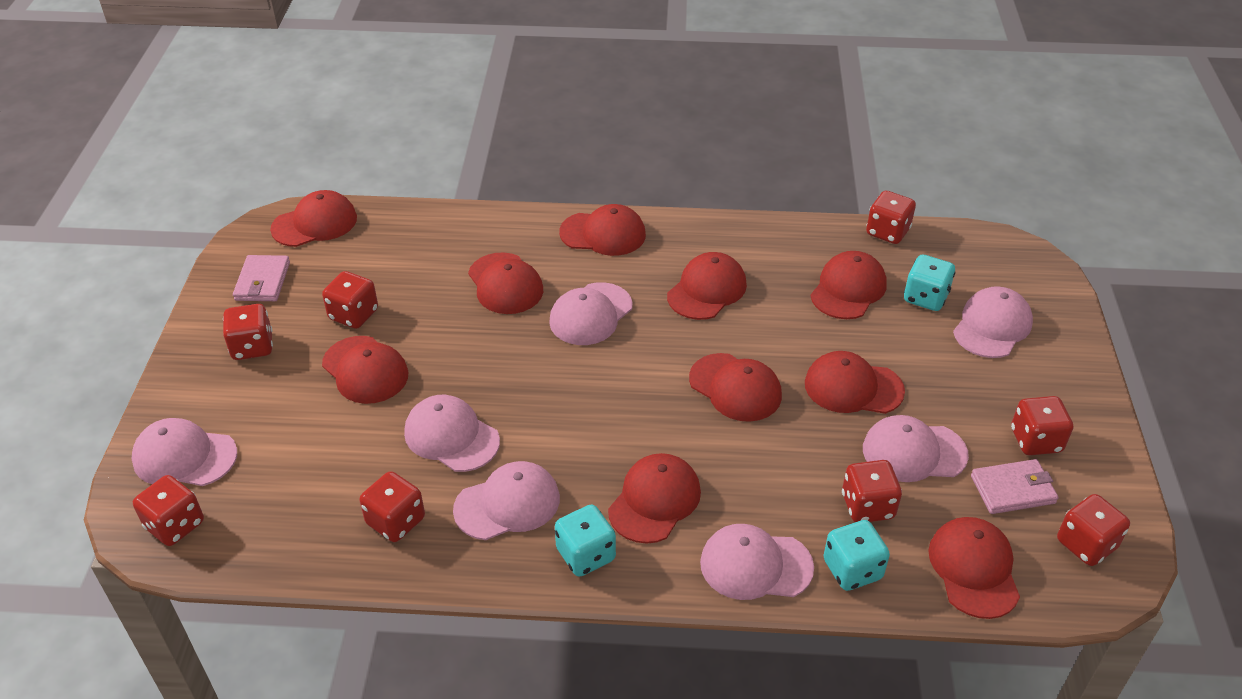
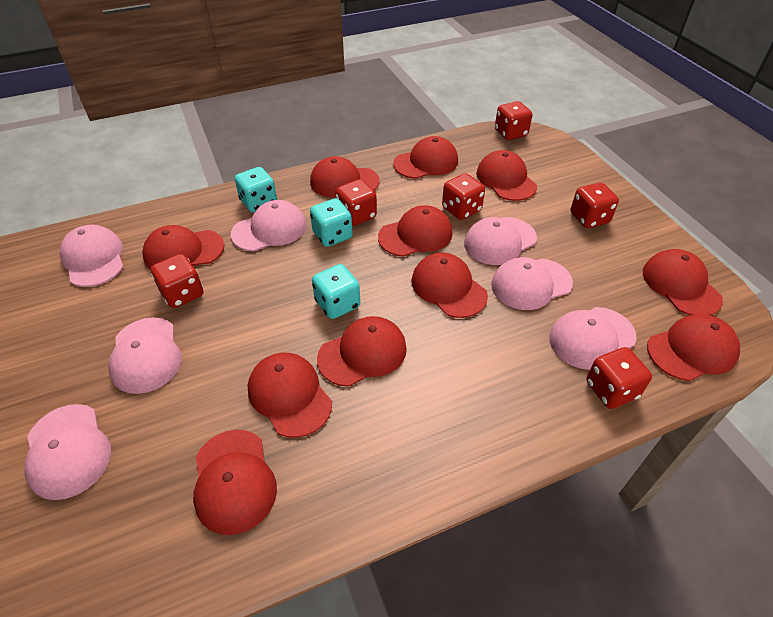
pink wallet: 2 -> 0
red cap: 10 -> 11
red dice: 8 -> 6

